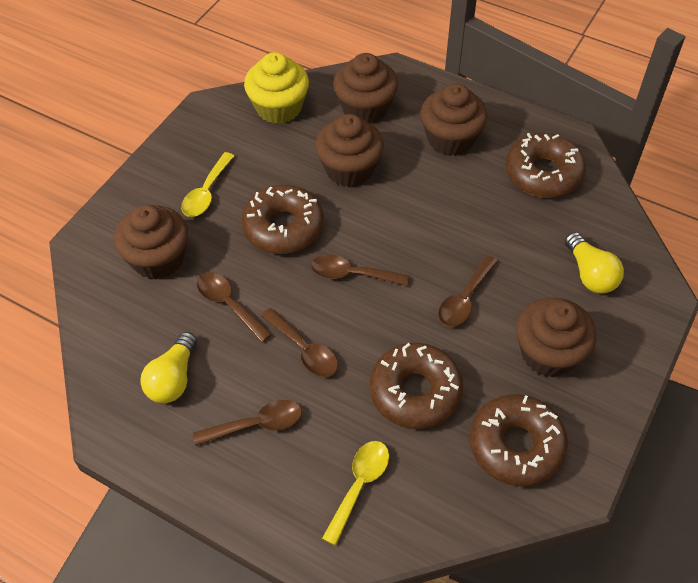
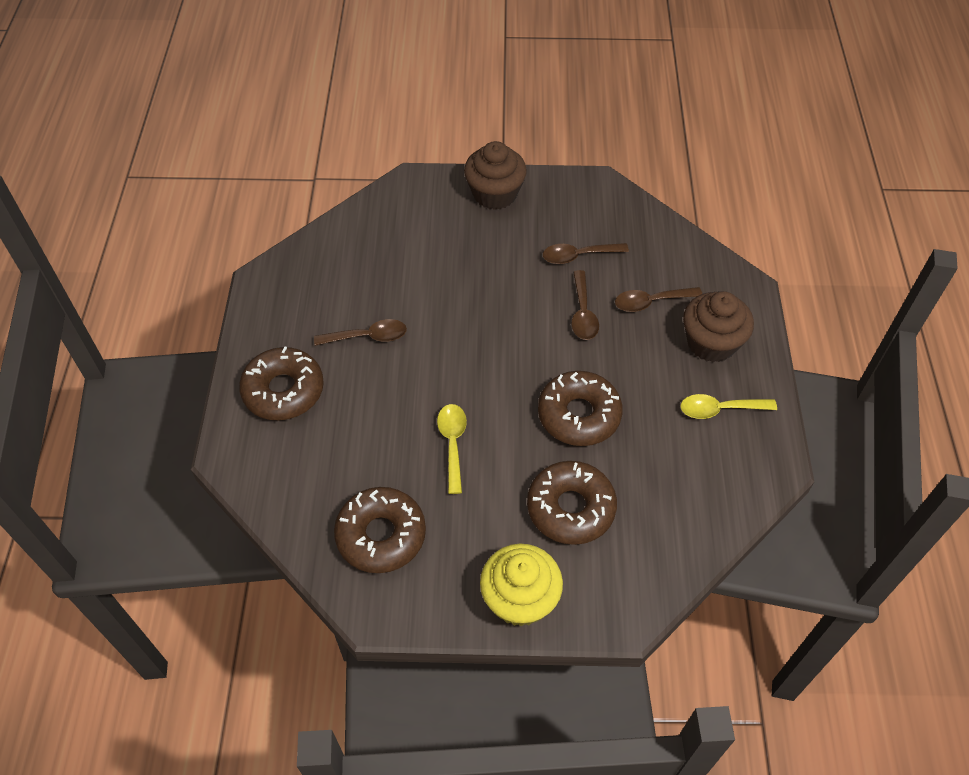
brown cupcake: 5 -> 2
brown spoon: 5 -> 4
yellow light bulb: 2 -> 0

